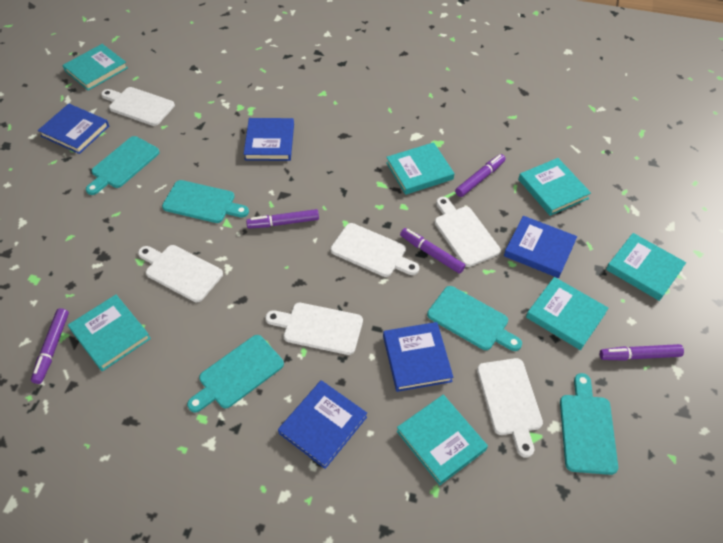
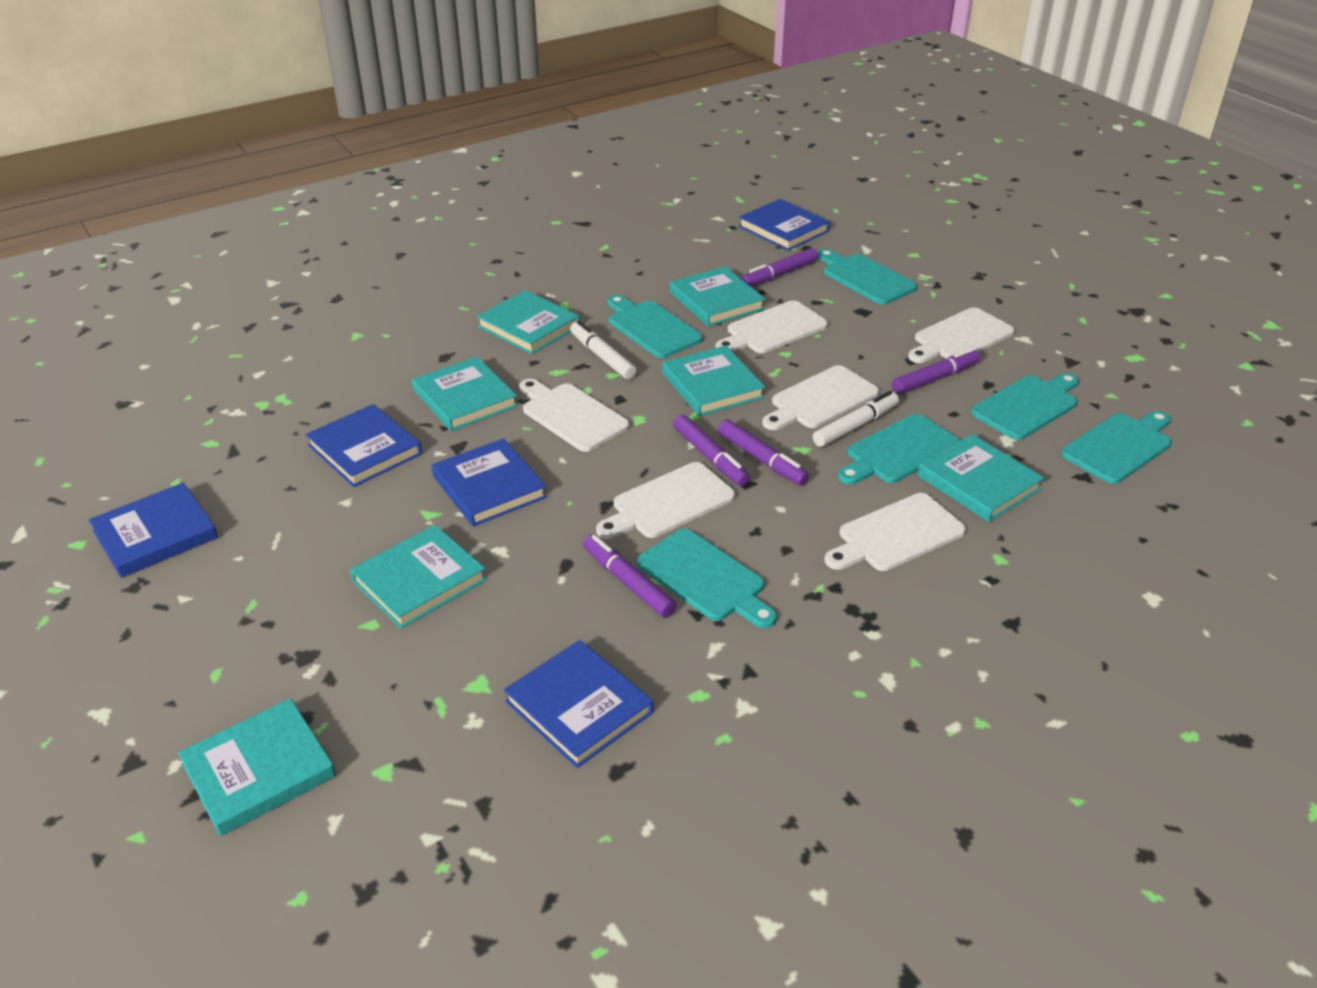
turquoise cutting board: 5 -> 6
white marker: 0 -> 2

